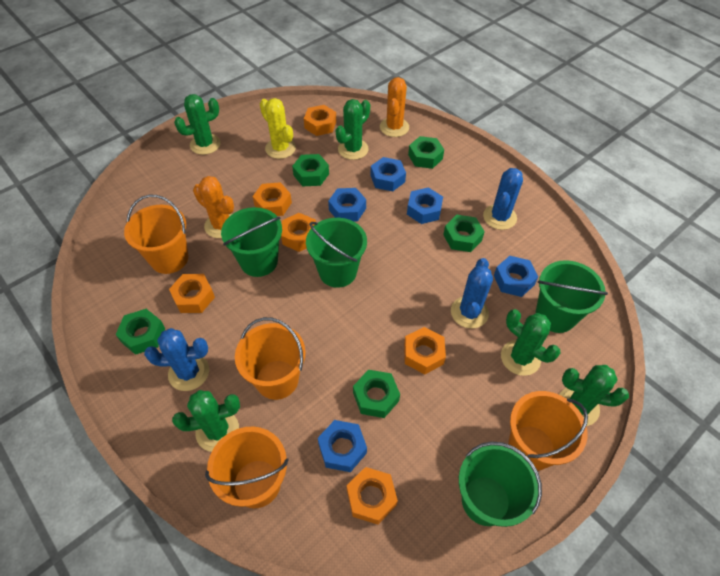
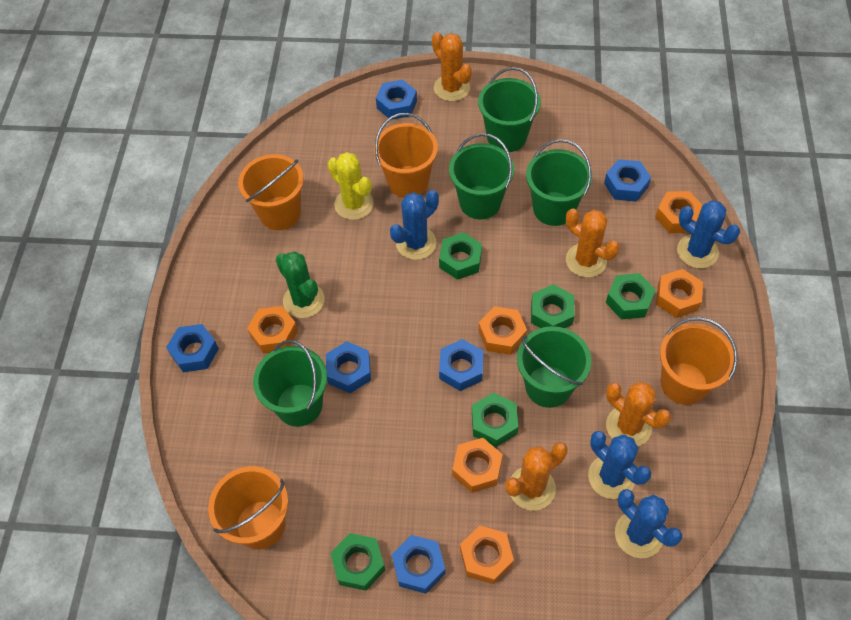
blue cactus: 3 -> 4
blue nut: 5 -> 6
green bucket: 4 -> 5
green cactus: 5 -> 1
orange cactus: 2 -> 4

